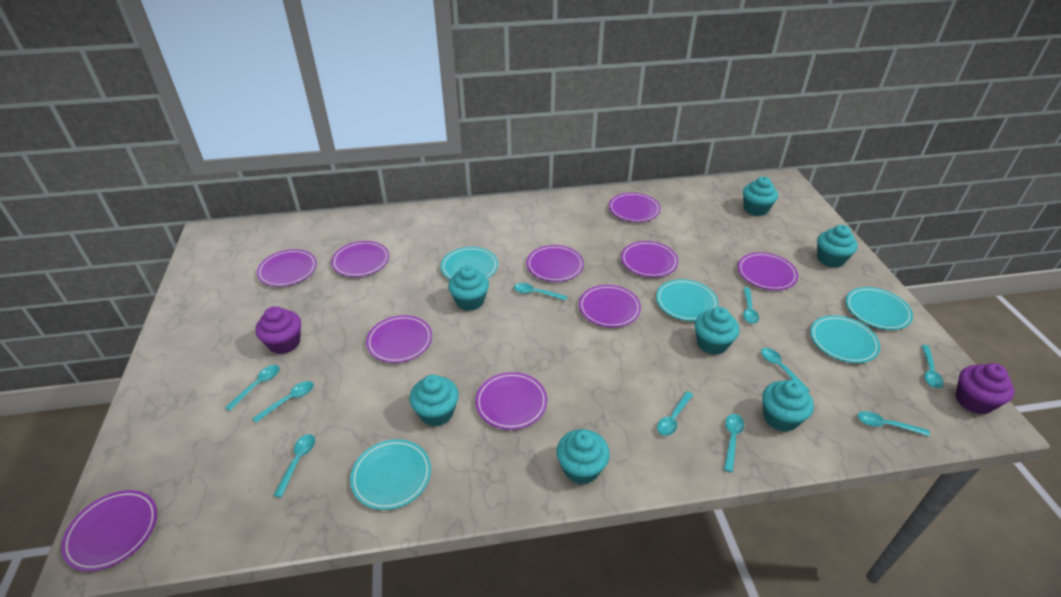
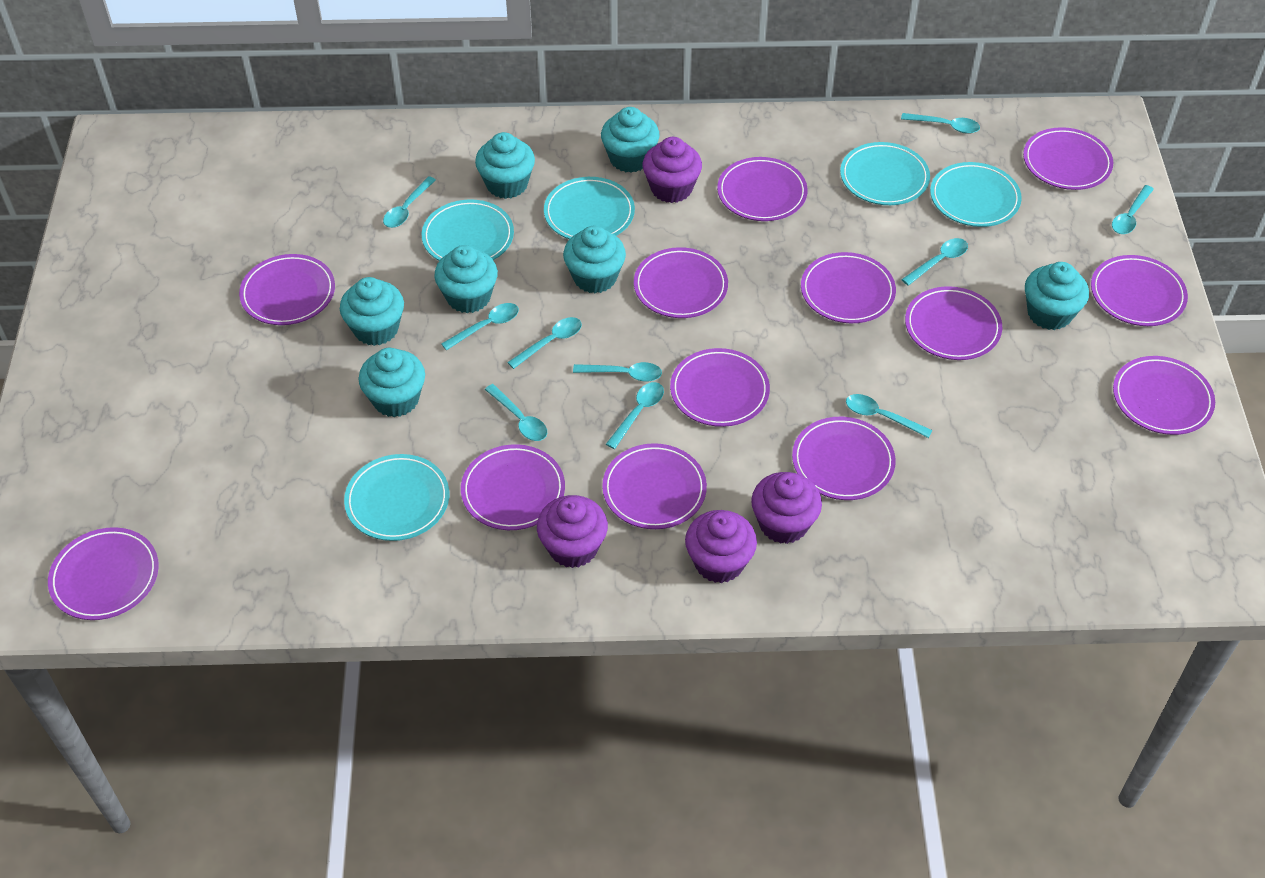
purple cupcake: 2 -> 4
purple plate: 10 -> 13

